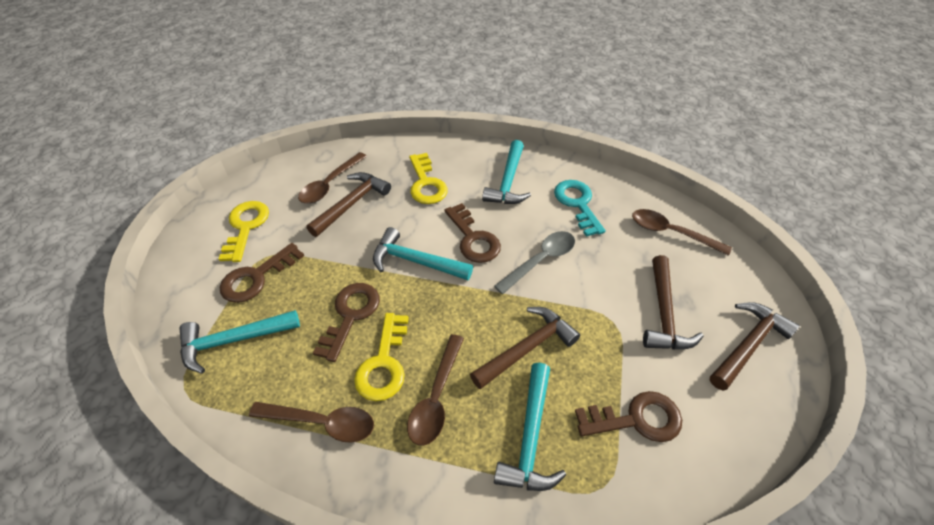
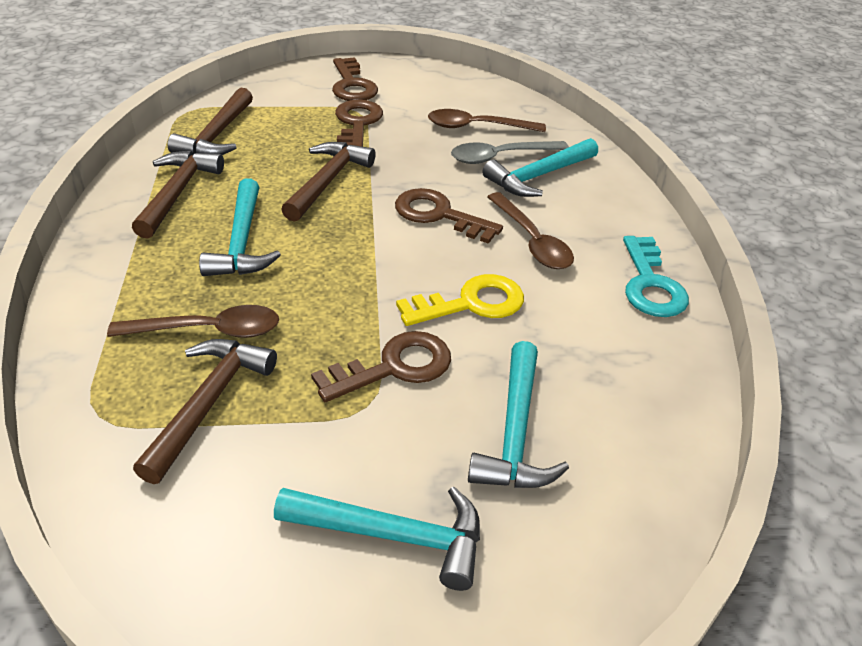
brown spoon: 4 -> 3
yellow key: 3 -> 1

